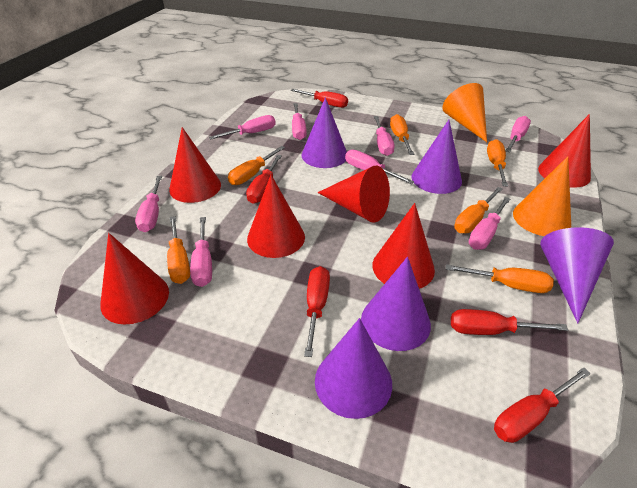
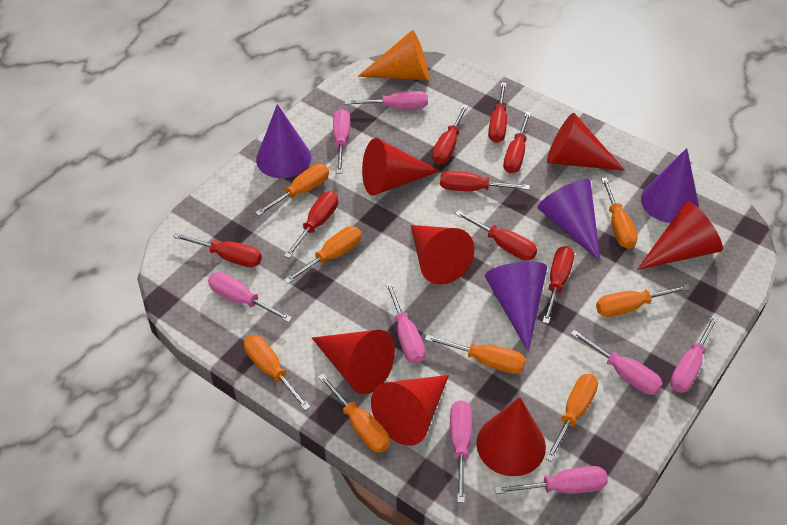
orange cone: 2 -> 1
orange screwdriver: 6 -> 8
purple cone: 5 -> 4
red cone: 6 -> 7
red screwdriver: 5 -> 8

